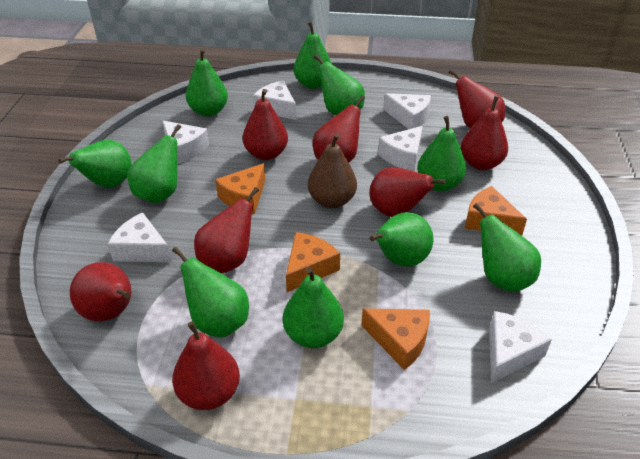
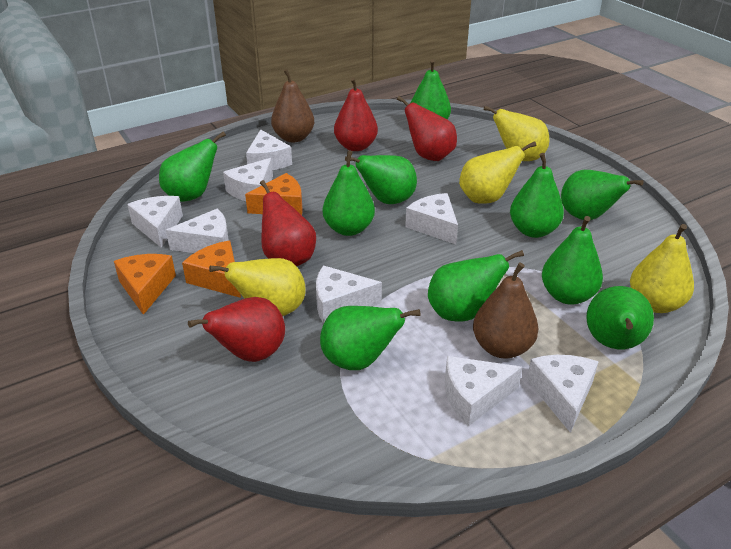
brown pear: 1 -> 2
orange cheese: 4 -> 3
red pear: 8 -> 4
white cheese: 6 -> 8
yellow pear: 0 -> 4

